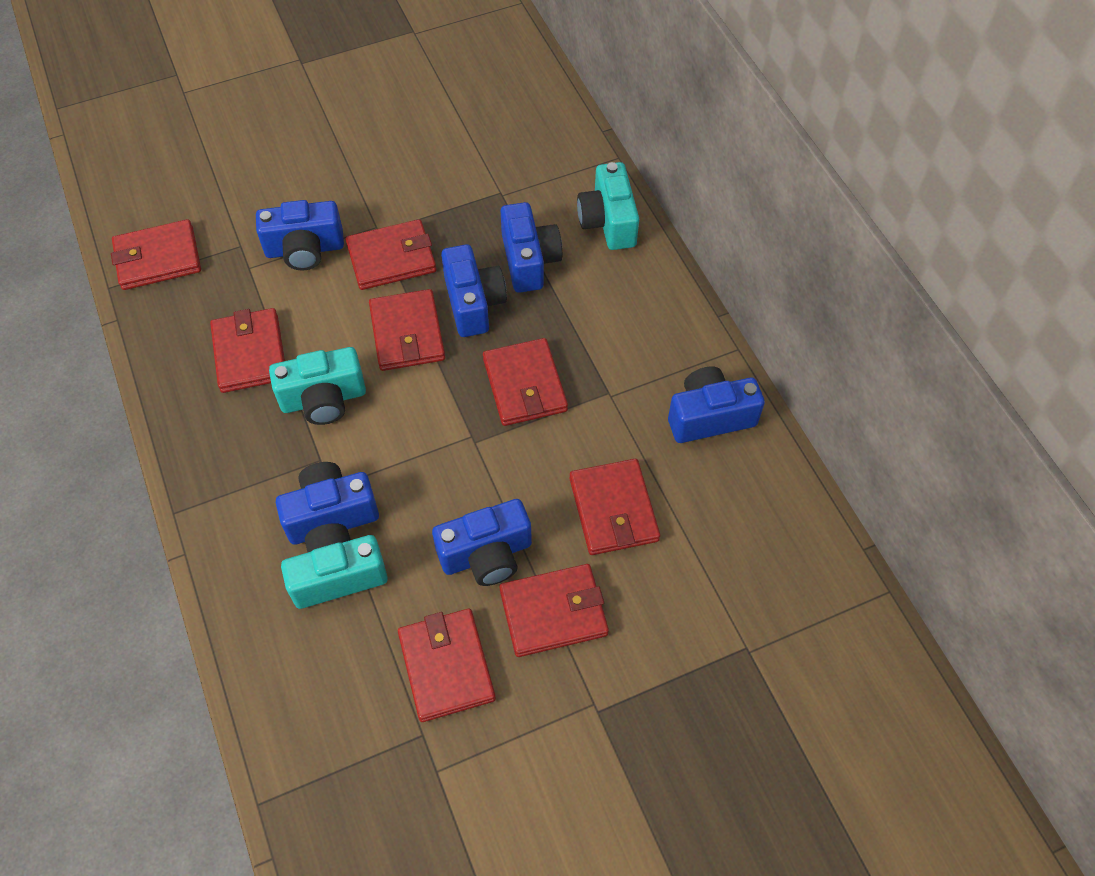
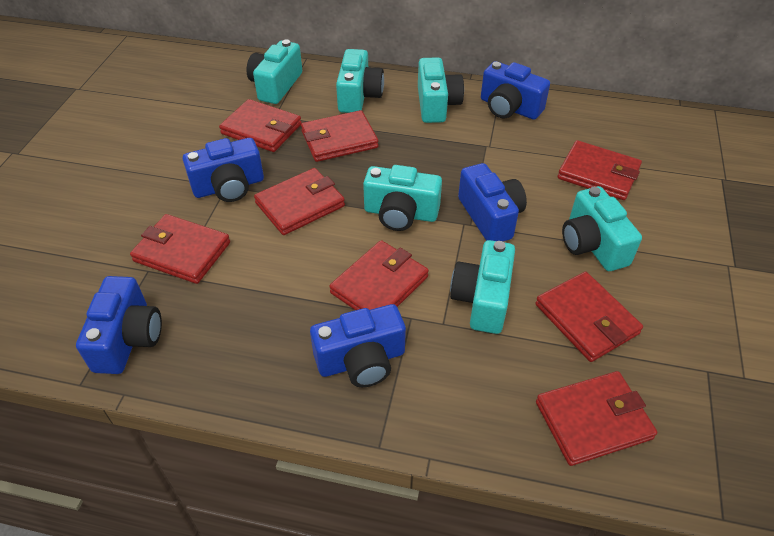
blue camera: 6 -> 5
turquoise camera: 3 -> 6

